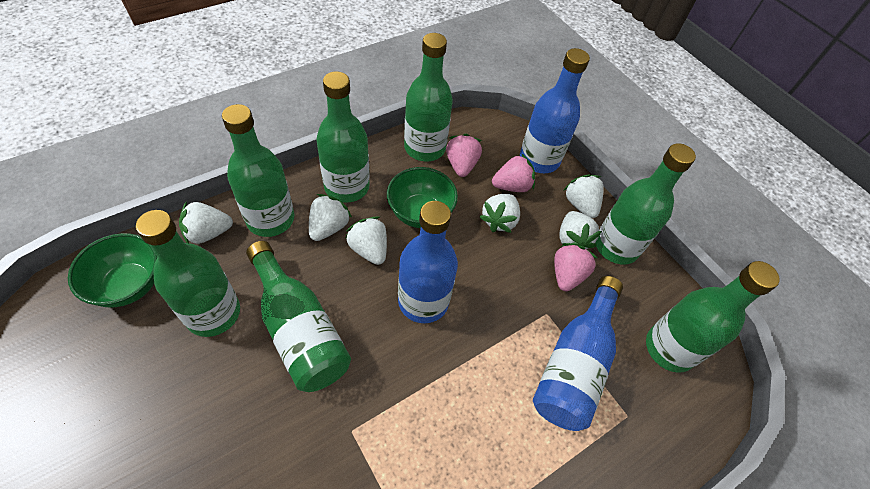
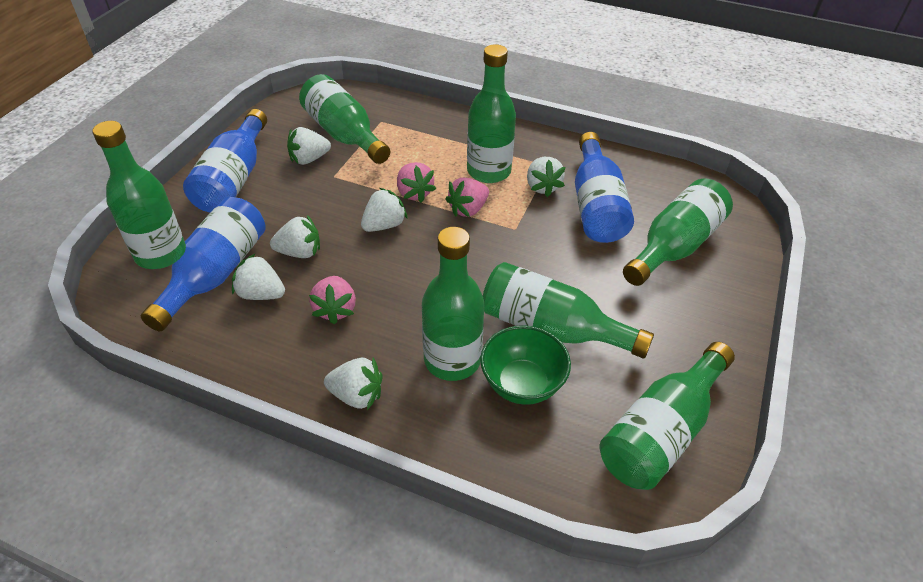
green bowl: 2 -> 1

